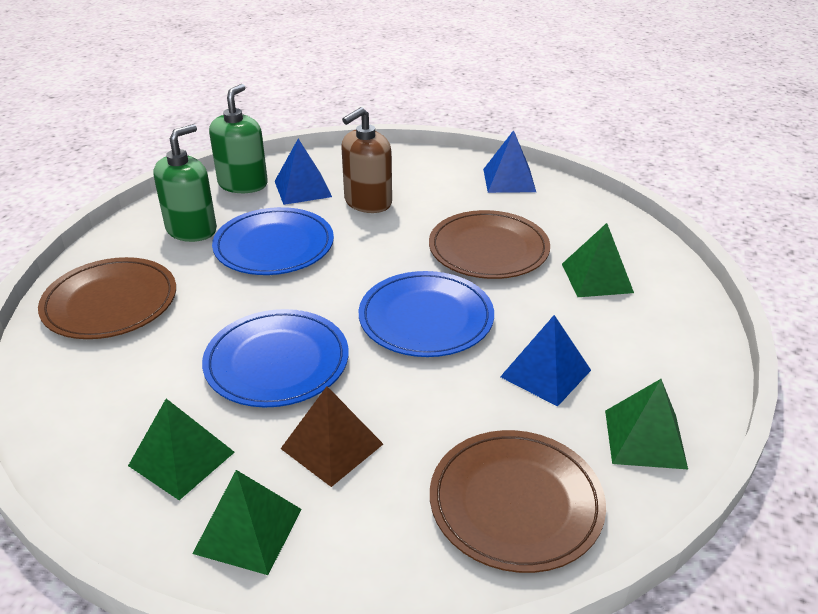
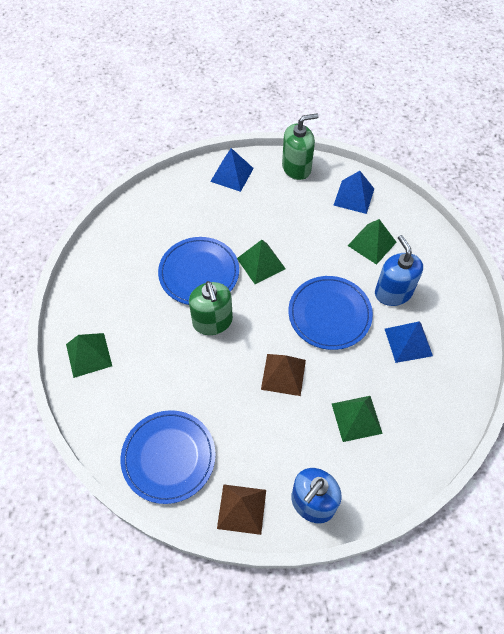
blue soap dispenser: 0 -> 2
brown plate: 3 -> 0
brown pyramid: 1 -> 2
brown soap dispenser: 1 -> 0

